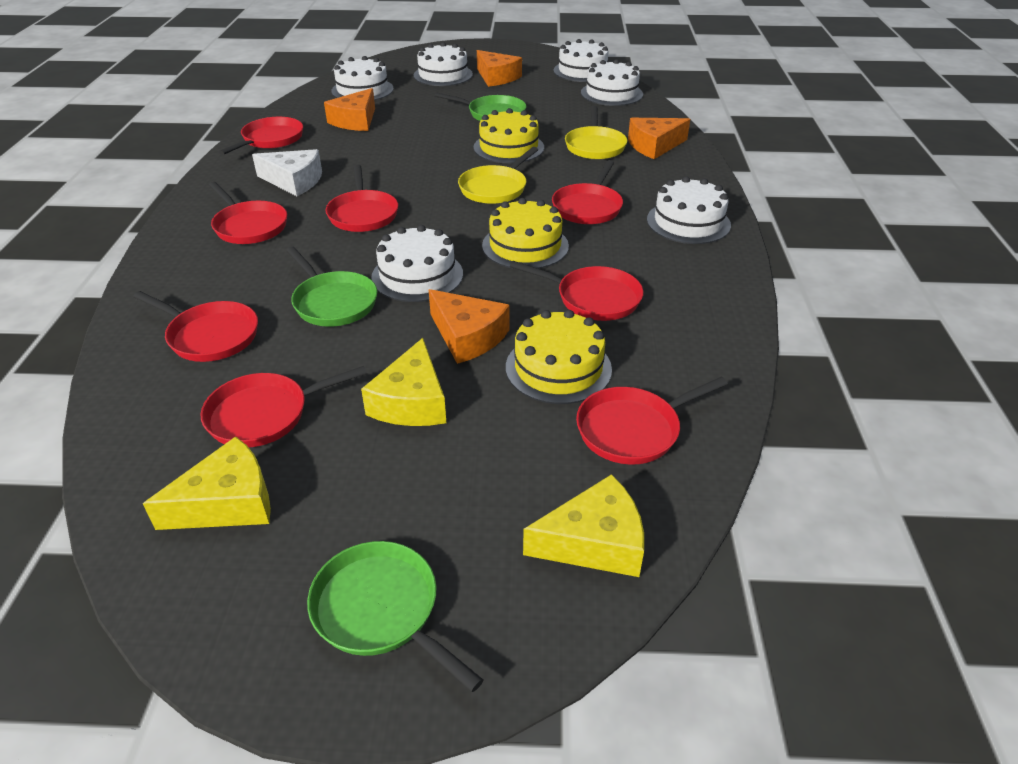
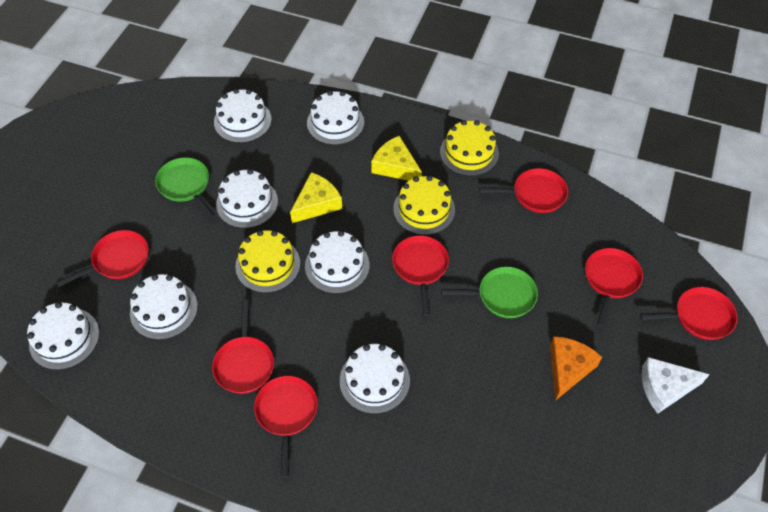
green pan: 3 -> 2
orange cheese: 4 -> 1
red pan: 8 -> 7
white cake: 6 -> 7
yellow cheese: 3 -> 2
yellow pan: 2 -> 0

